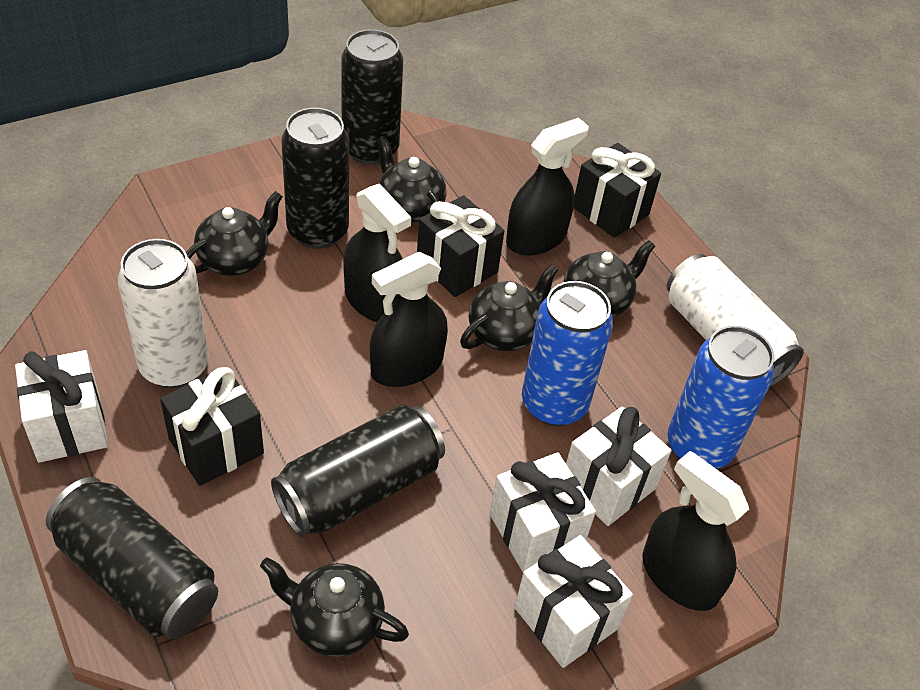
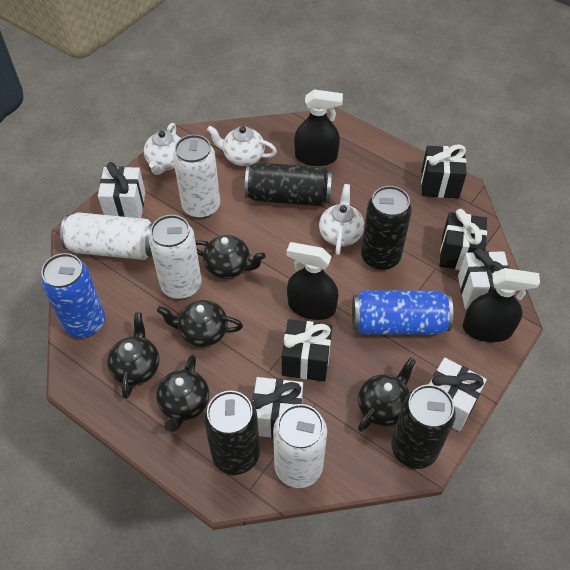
black spray bottle: 4 -> 3
white can: 2 -> 4
white teapot: 0 -> 3

